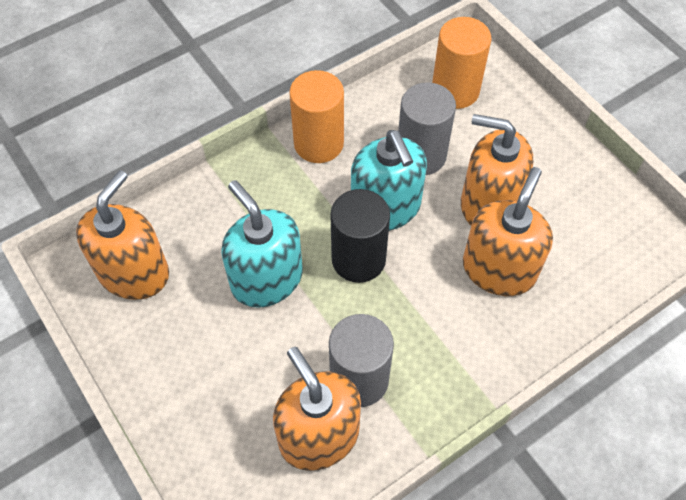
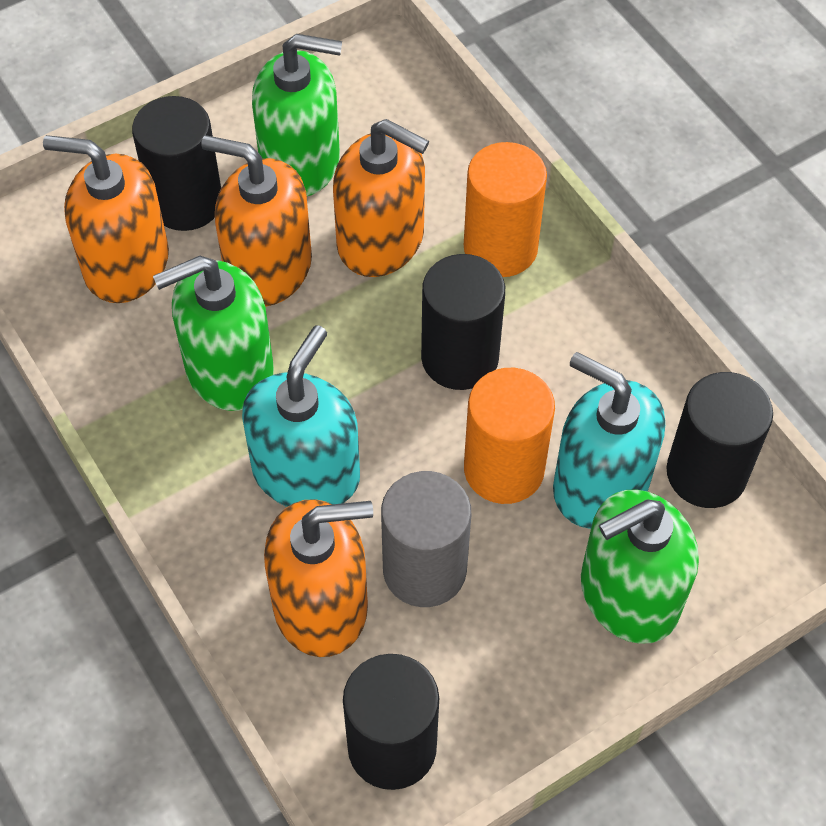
black cylinder: 1 -> 4
green soap dispenser: 0 -> 3
grey cylinder: 2 -> 1

